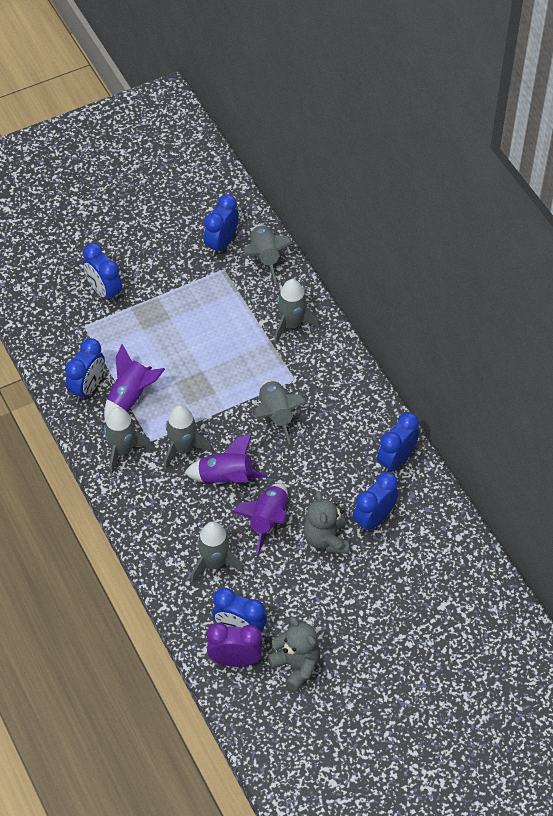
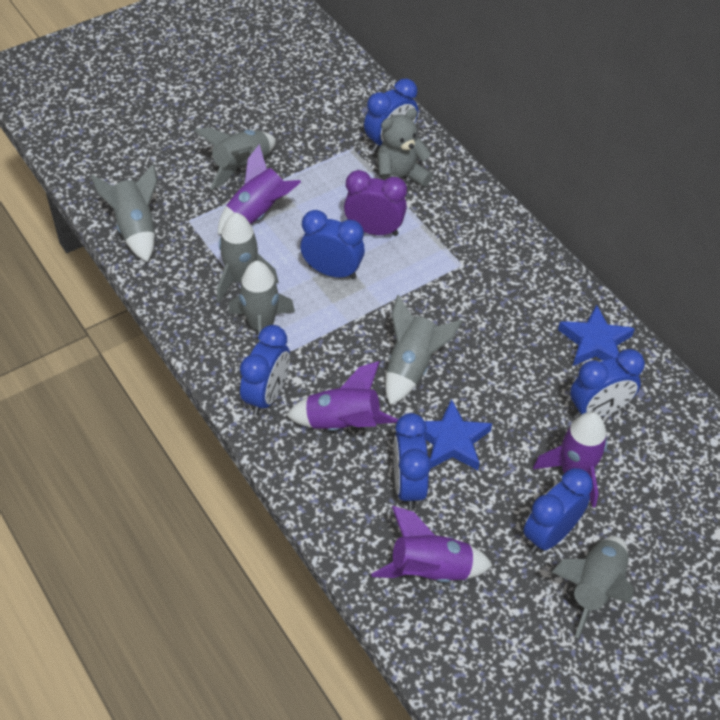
blue star: 0 -> 2
grey teddy bear: 2 -> 1
purple rocket: 3 -> 4

